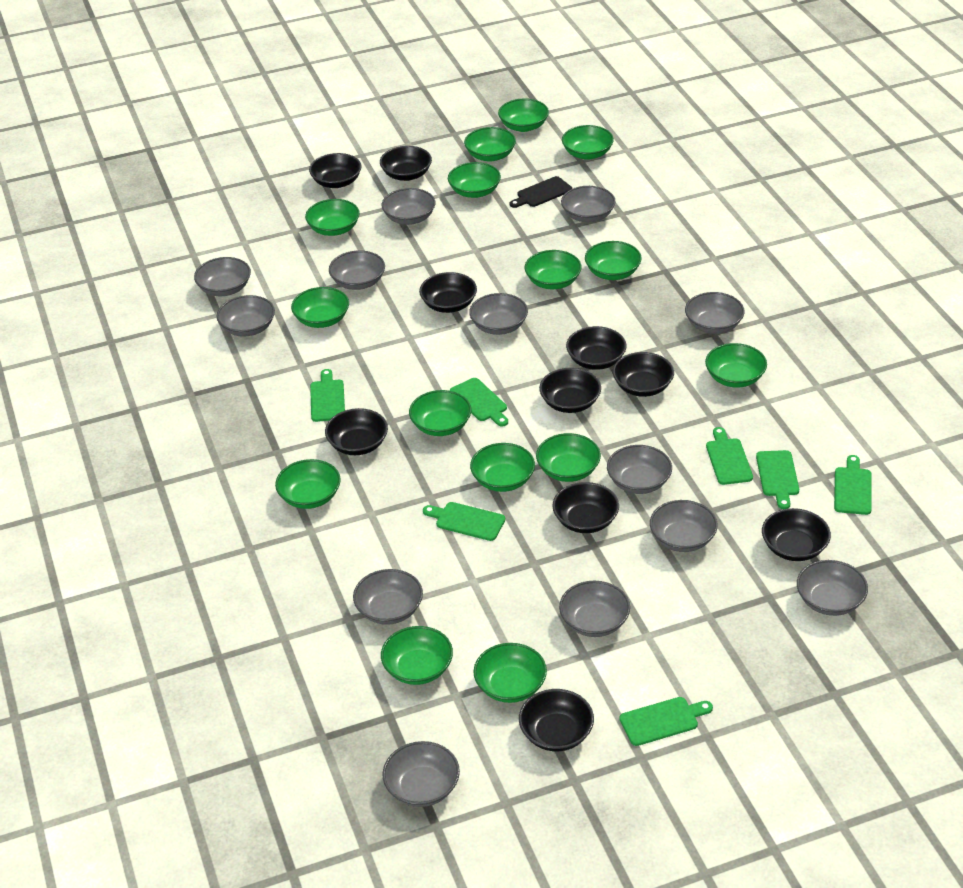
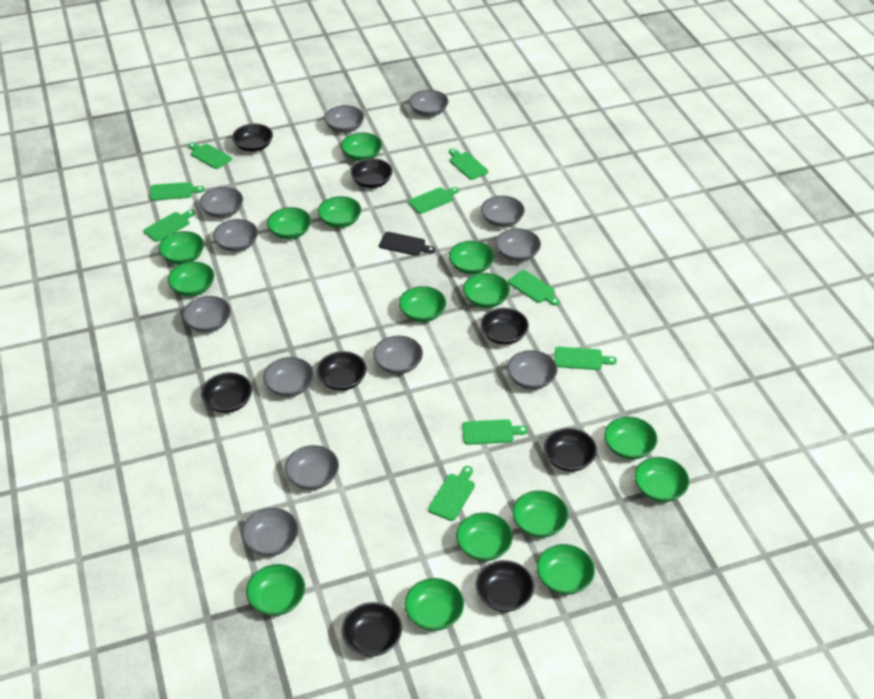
black bowl: 10 -> 8
green cutting board: 7 -> 9
grey bowl: 13 -> 12

